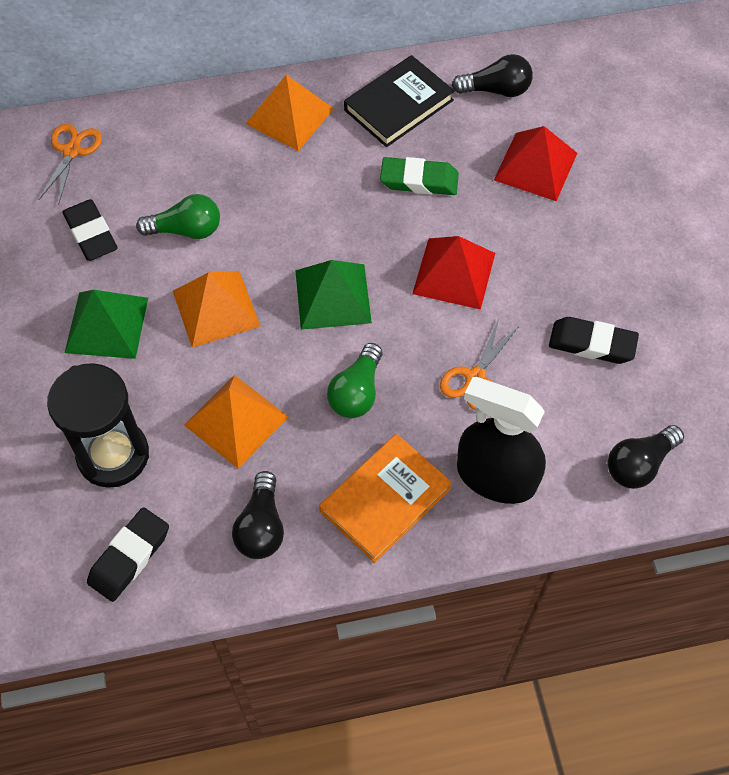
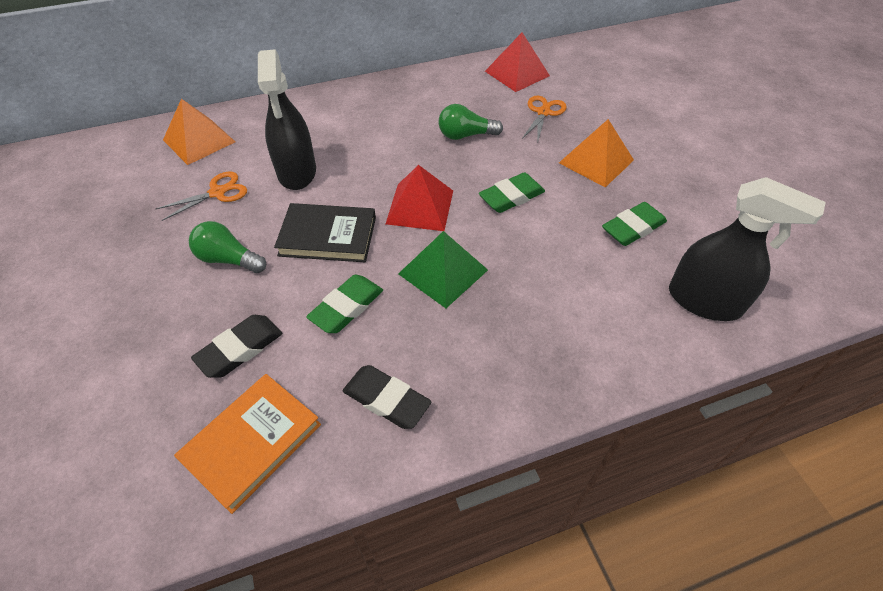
black eraser: 3 -> 2
black hourglass: 1 -> 0
black light bulb: 3 -> 0
black spray bottle: 1 -> 2
green eraser: 1 -> 3
green pyramid: 2 -> 1
orange pyramid: 3 -> 2

